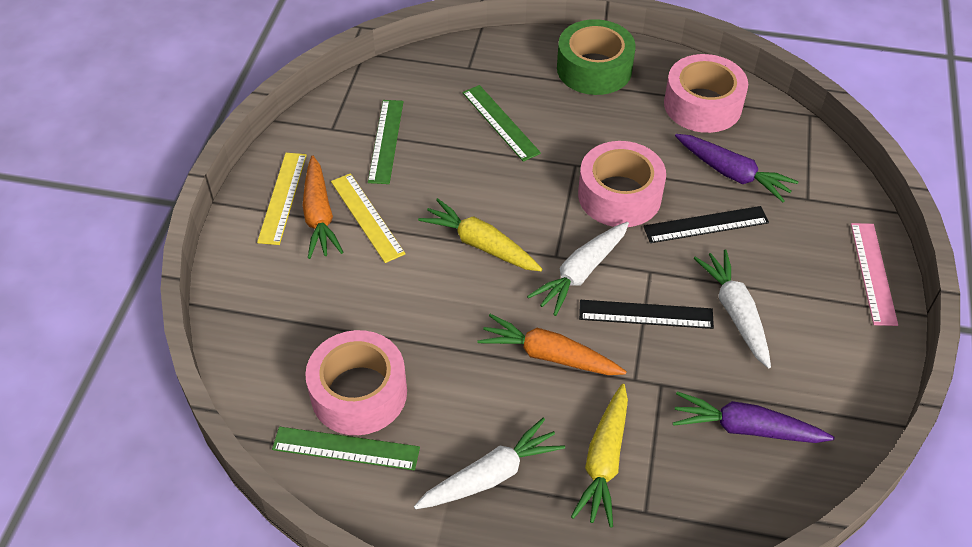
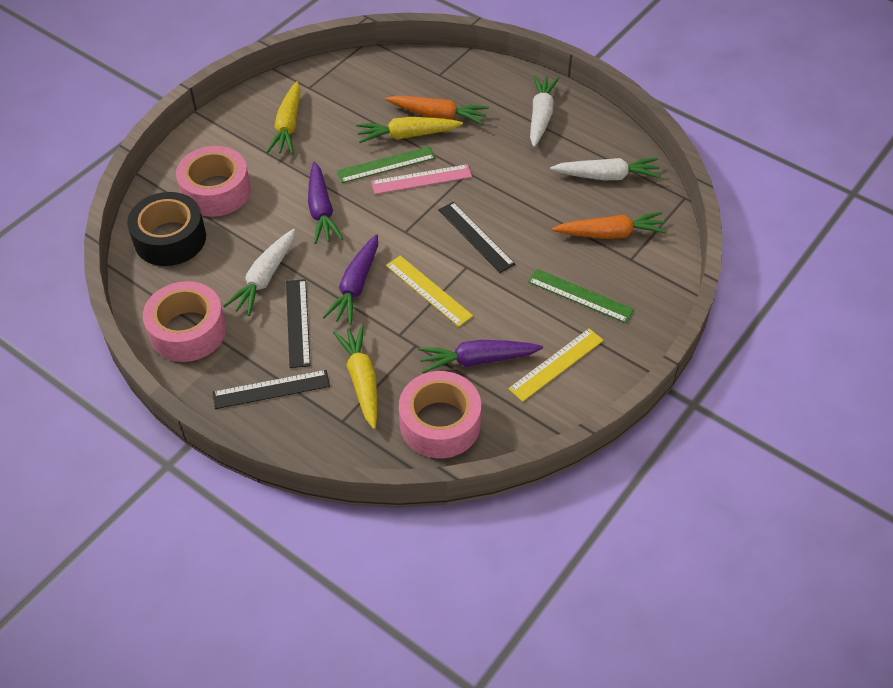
black ruler: 2 -> 3
black tape: 0 -> 1
green ruler: 3 -> 2
green tape: 1 -> 0
purple carrot: 2 -> 3
yellow carrot: 2 -> 3

